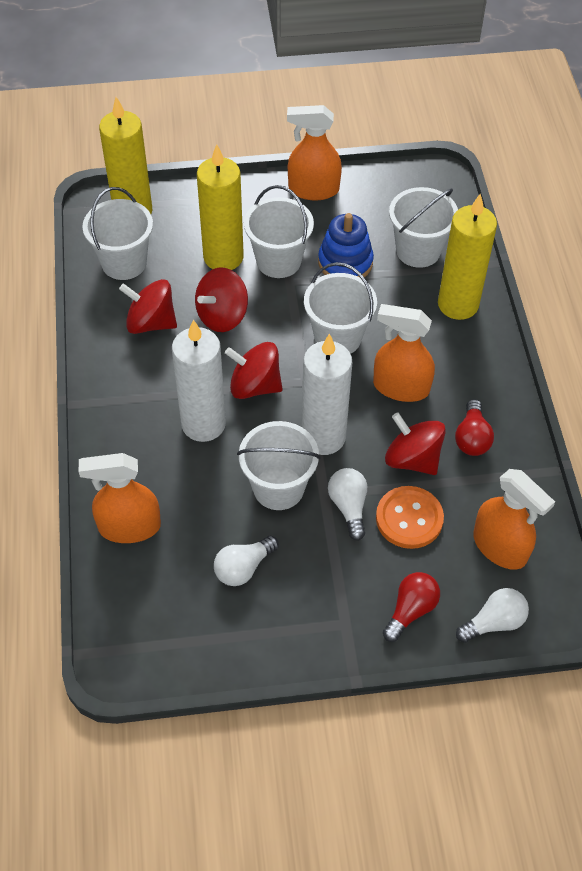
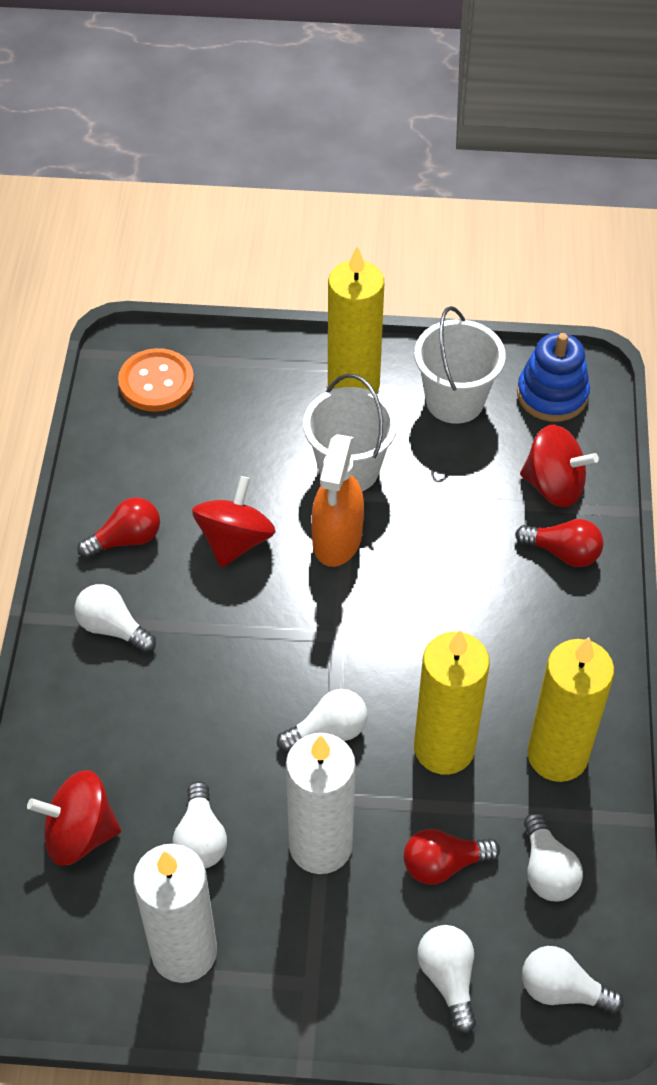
orange spray bottle: 4 -> 1
red light bulb: 2 -> 3
red spinning top: 4 -> 3
white bucket: 5 -> 2
white light bulb: 3 -> 6

